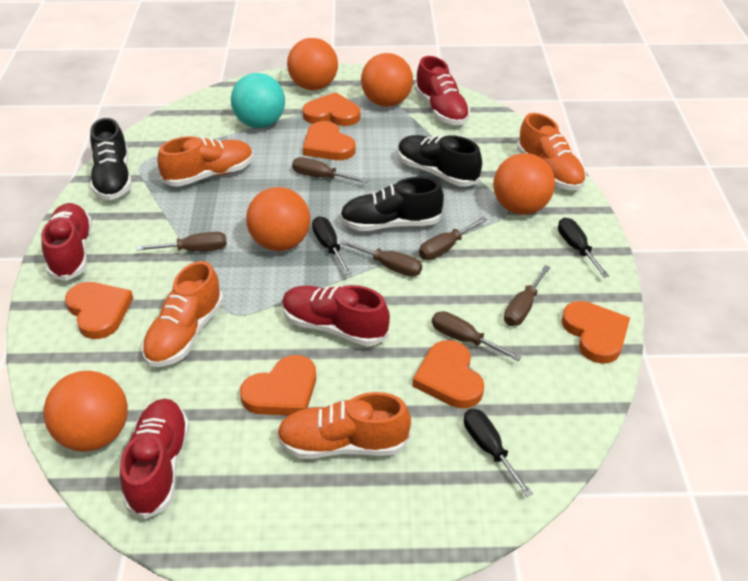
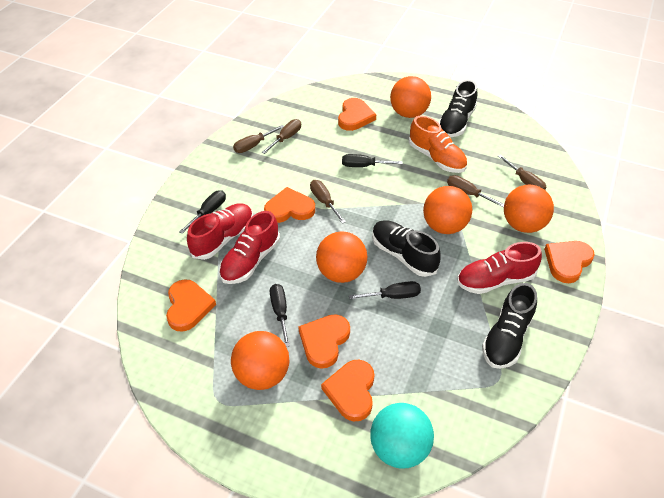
black screwdriver: 3 -> 4
brown screwdriver: 6 -> 5
orange shoe: 4 -> 1
red shoe: 4 -> 3

